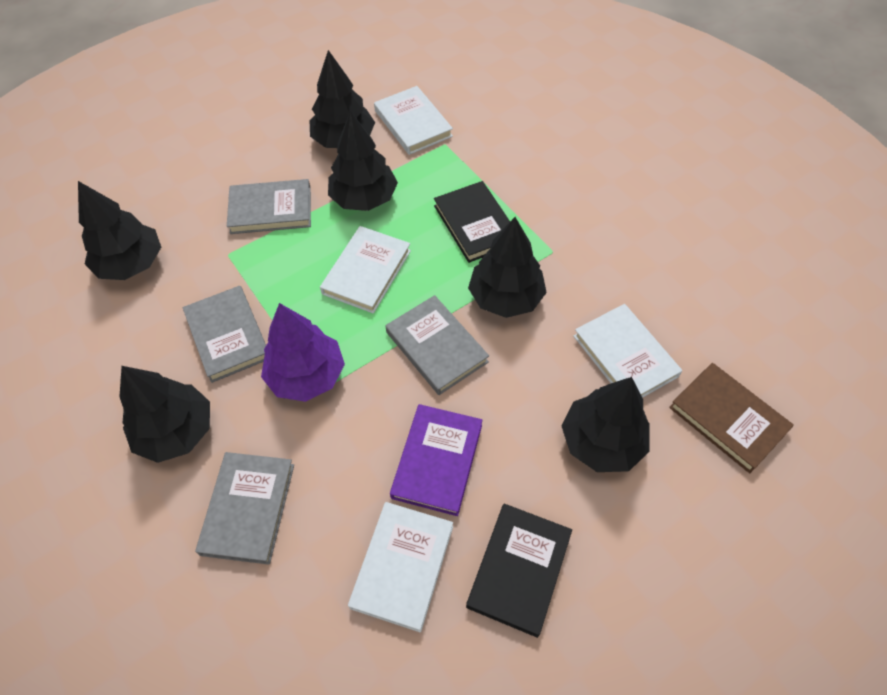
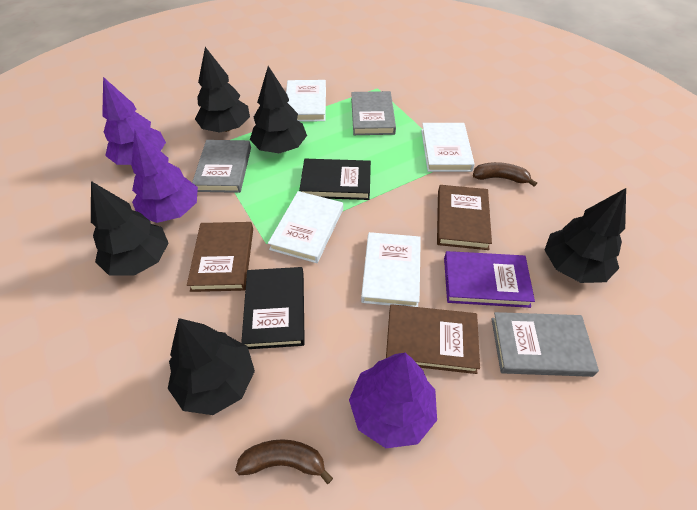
black tree: 6 -> 5
brown banana: 0 -> 2
brown book: 1 -> 3
grey book: 4 -> 3
purple tree: 1 -> 3

